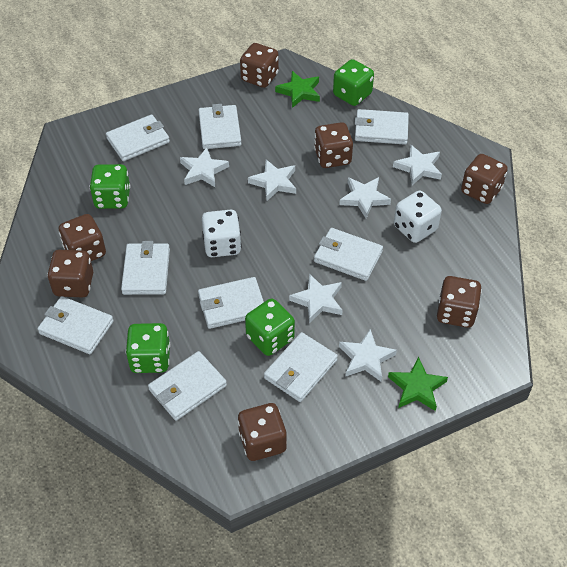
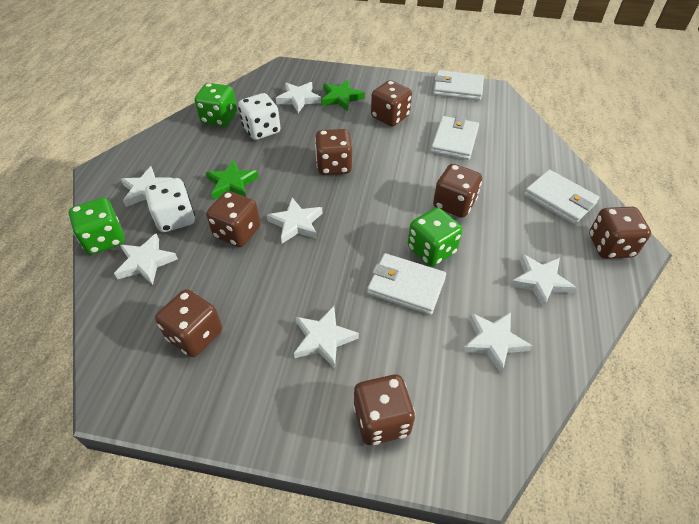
green dice: 4 -> 3
white star: 6 -> 7
white wallet: 9 -> 4

